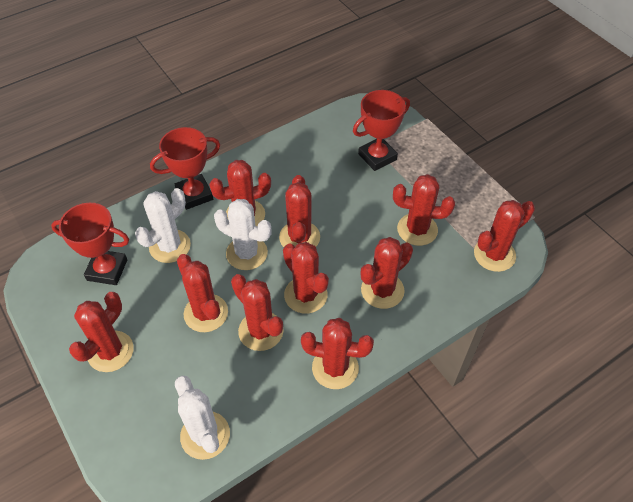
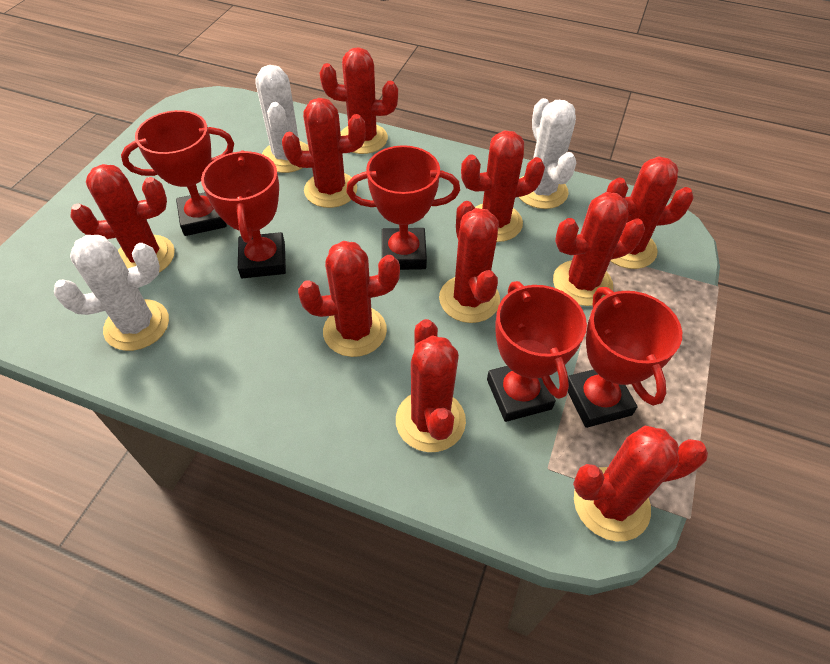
red trophy: 3 -> 5

